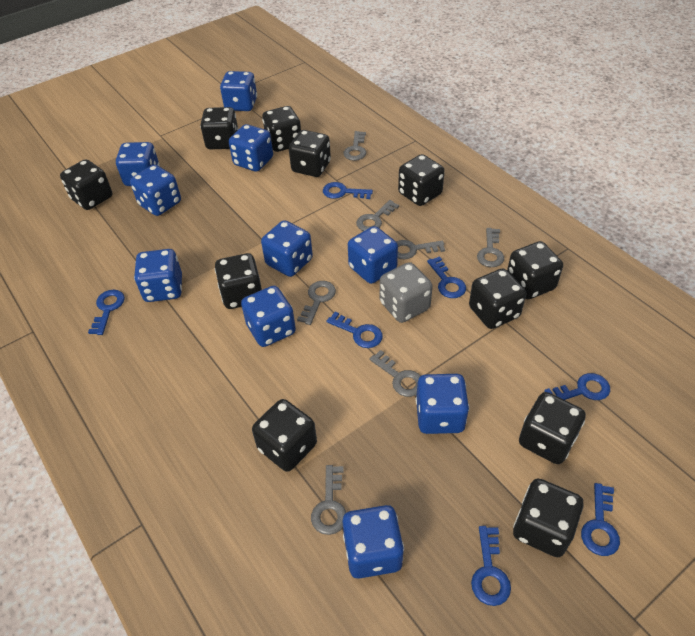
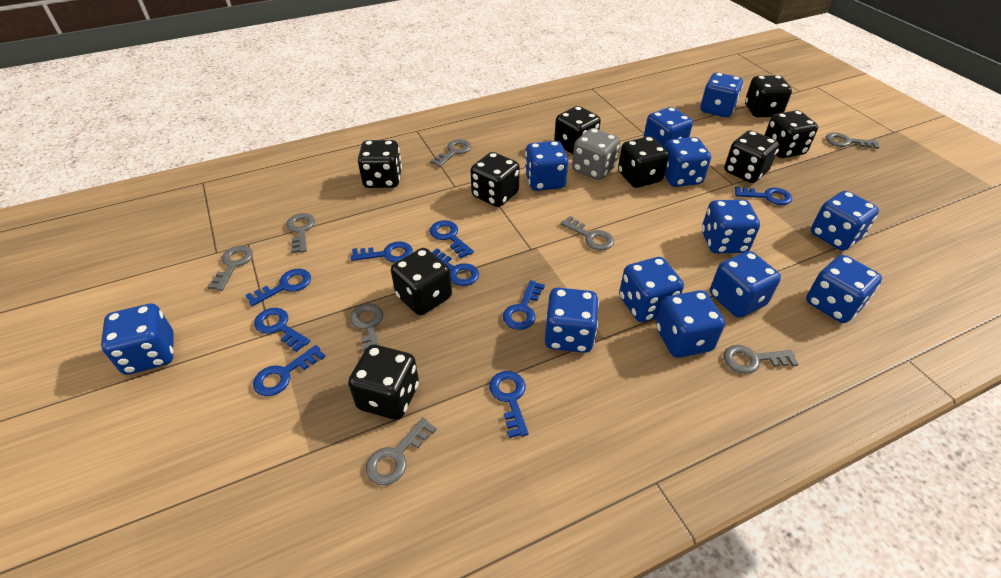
black dice: 11 -> 9
blue dice: 10 -> 12
blue key: 7 -> 9
grey key: 7 -> 8

